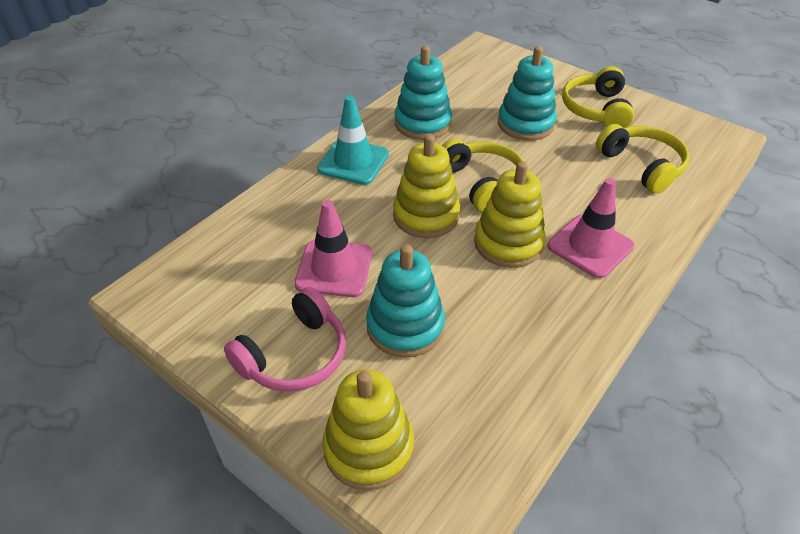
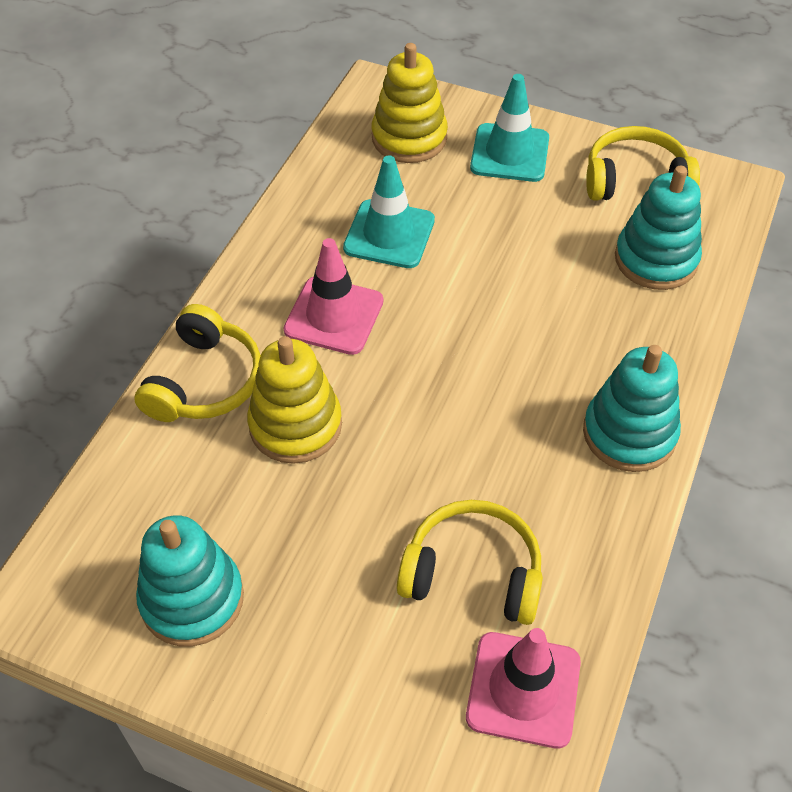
pink headphones: 1 -> 0
turquoise traffic cone: 1 -> 2
yellow stacking toy: 3 -> 2

